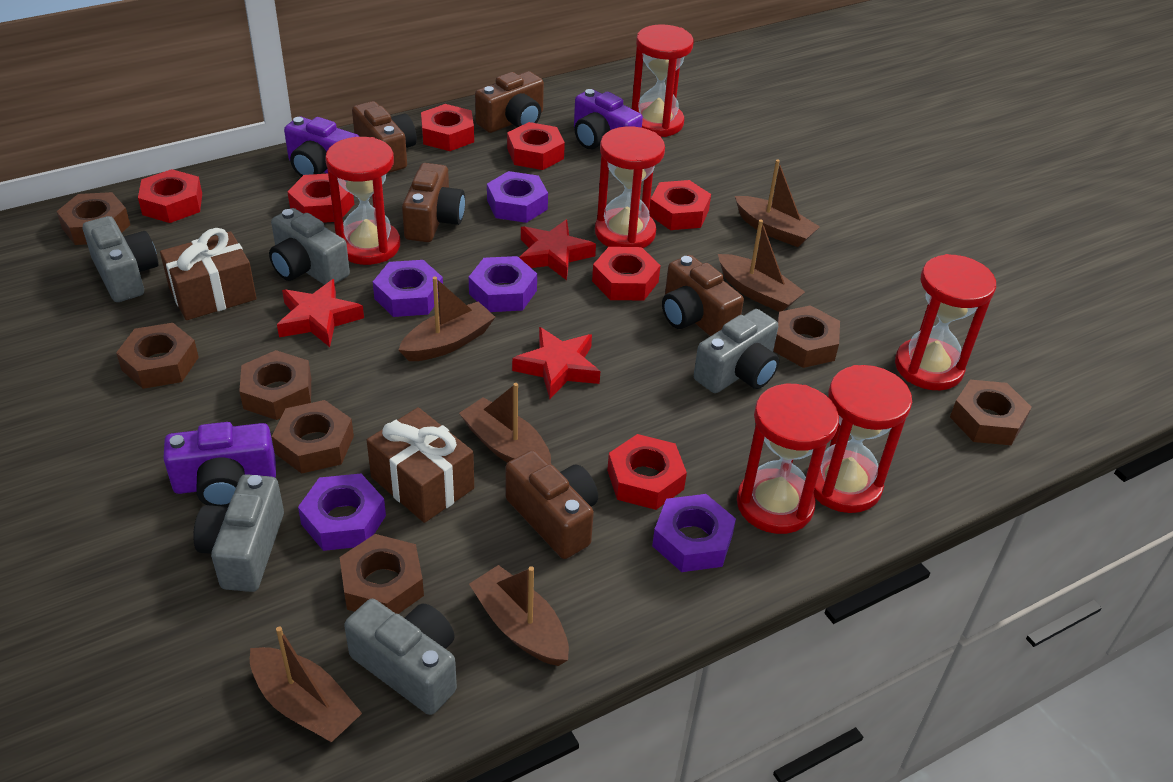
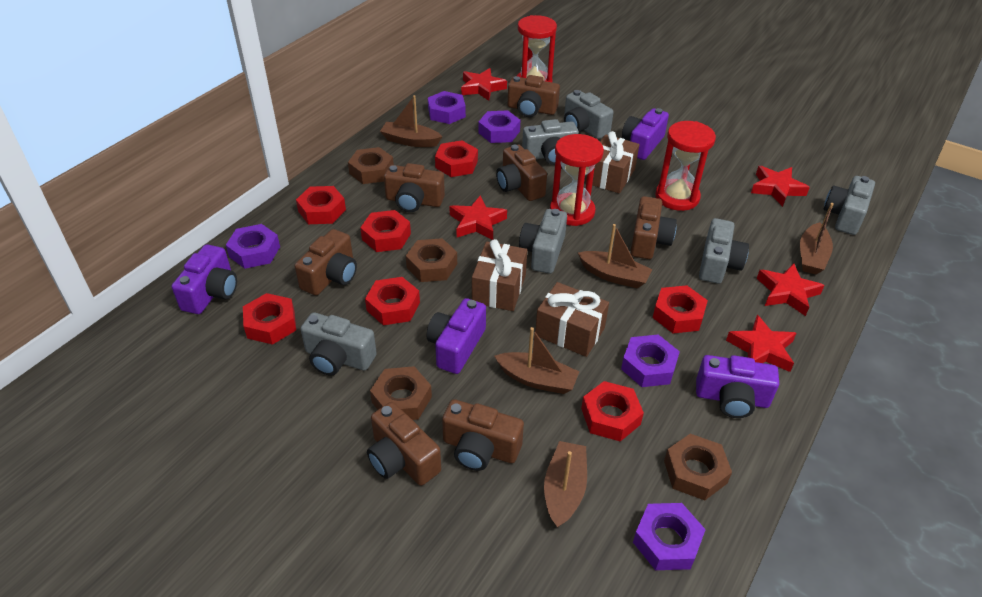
brown boat: 6 -> 5
brown camera: 5 -> 7
brown gift: 2 -> 3
brown nut: 7 -> 4
grey camera: 5 -> 6
purple camera: 3 -> 4
red hourglass: 6 -> 3
red star: 3 -> 5

